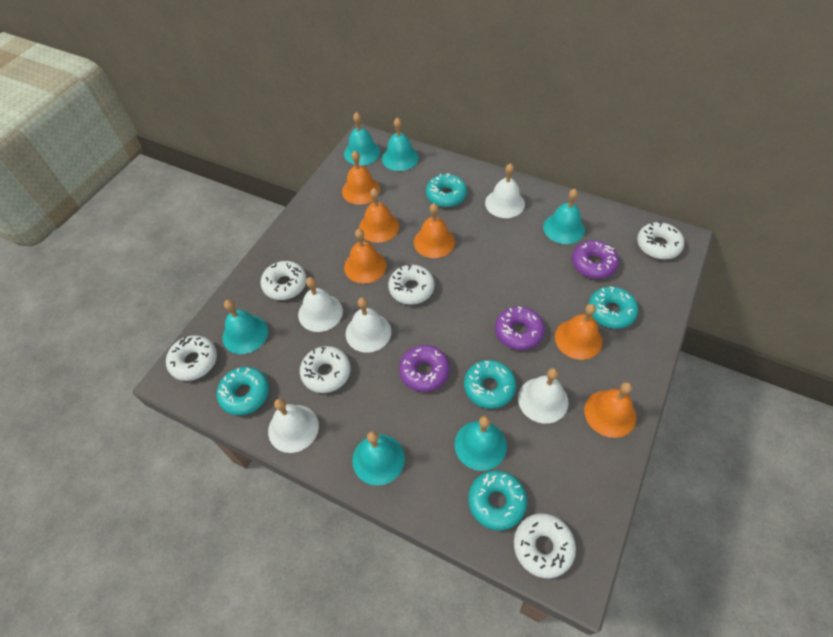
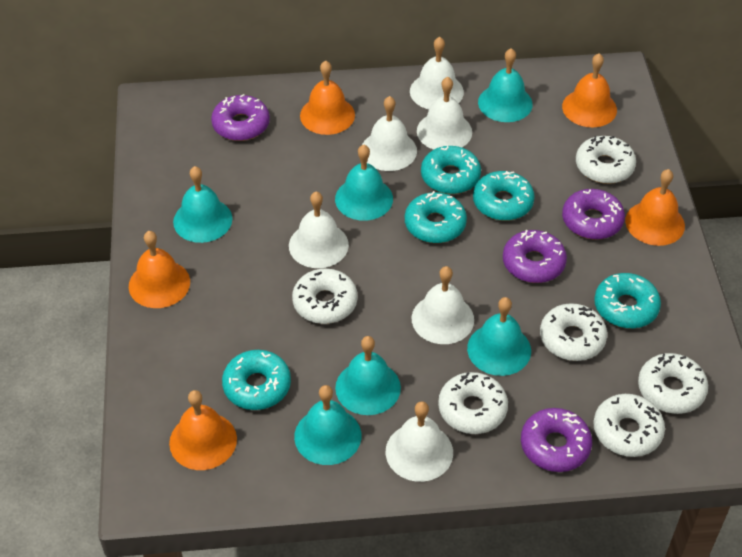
orange bell: 6 -> 5
purple donut: 3 -> 4
white bell: 5 -> 6

